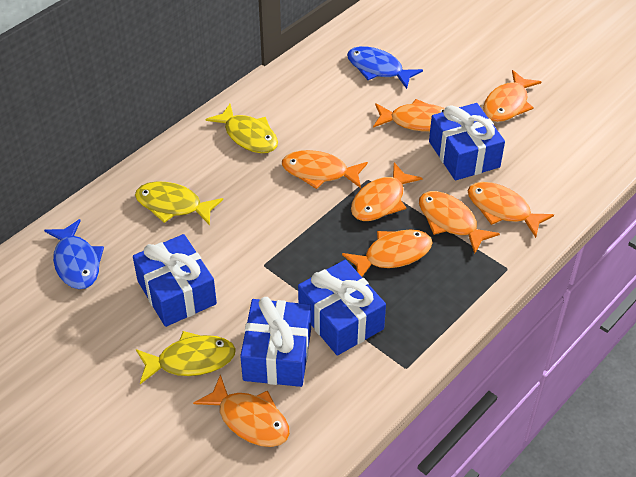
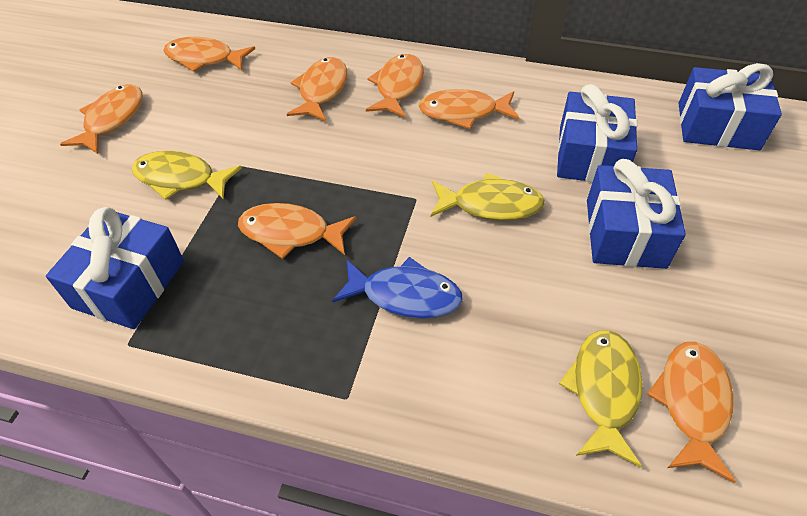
blue fish: 2 -> 1
orange fish: 8 -> 7

